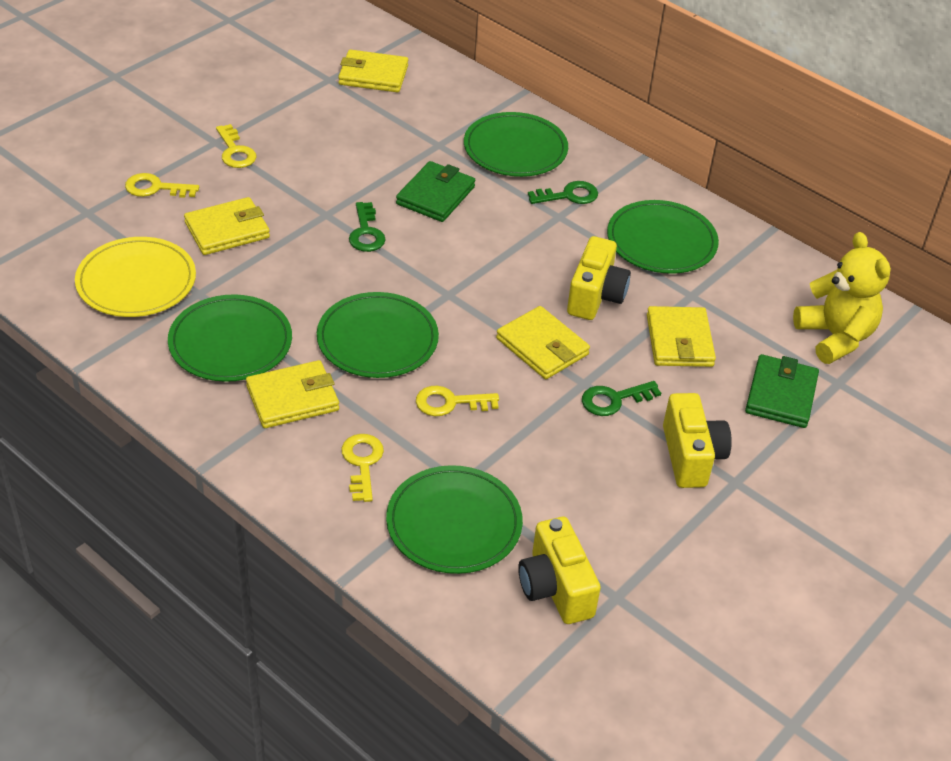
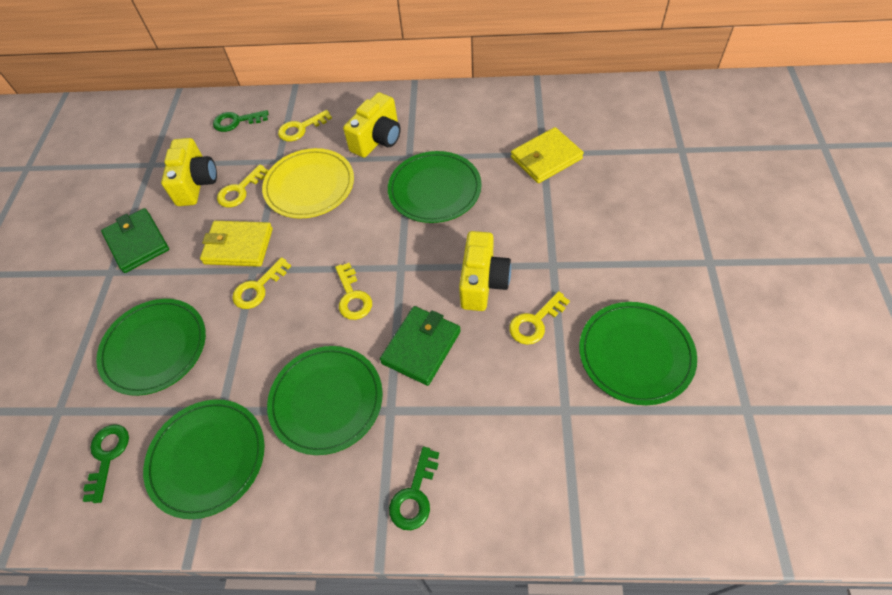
yellow key: 4 -> 5
yellow teddy bear: 1 -> 0
yellow wallet: 5 -> 2

